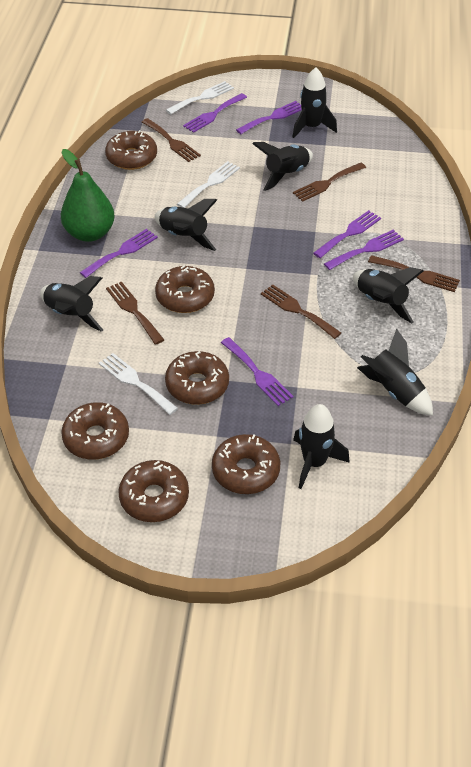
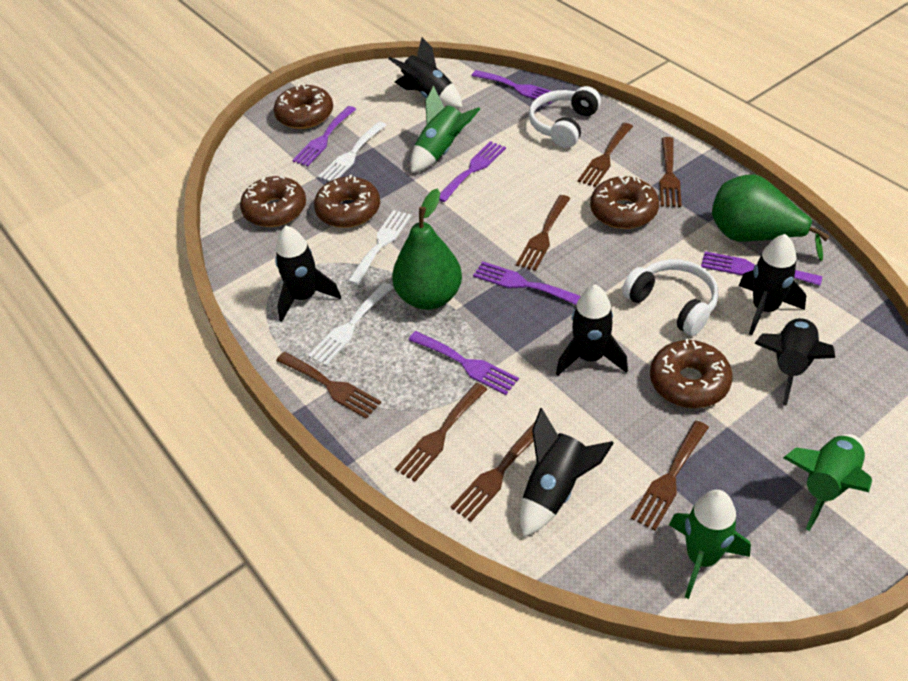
black rocket: 7 -> 6
brown donut: 6 -> 5
brown fork: 5 -> 7
green pear: 1 -> 2
green rocket: 0 -> 3
white headphones: 0 -> 2

